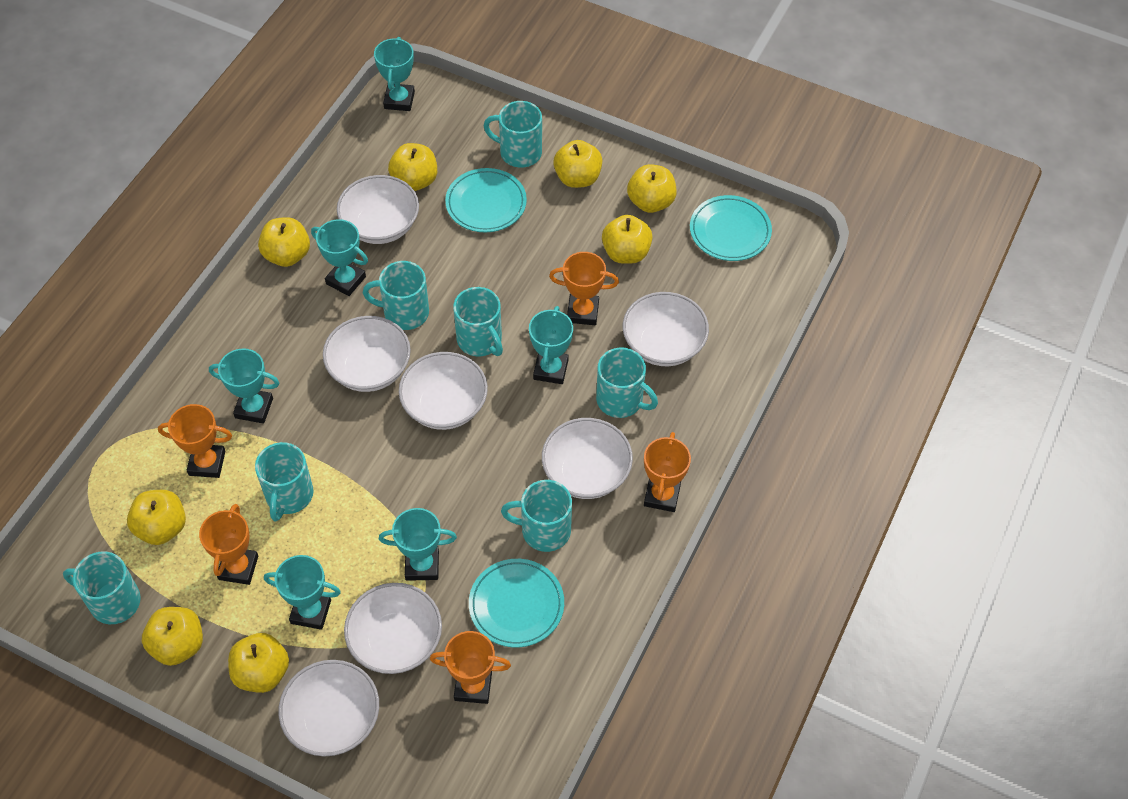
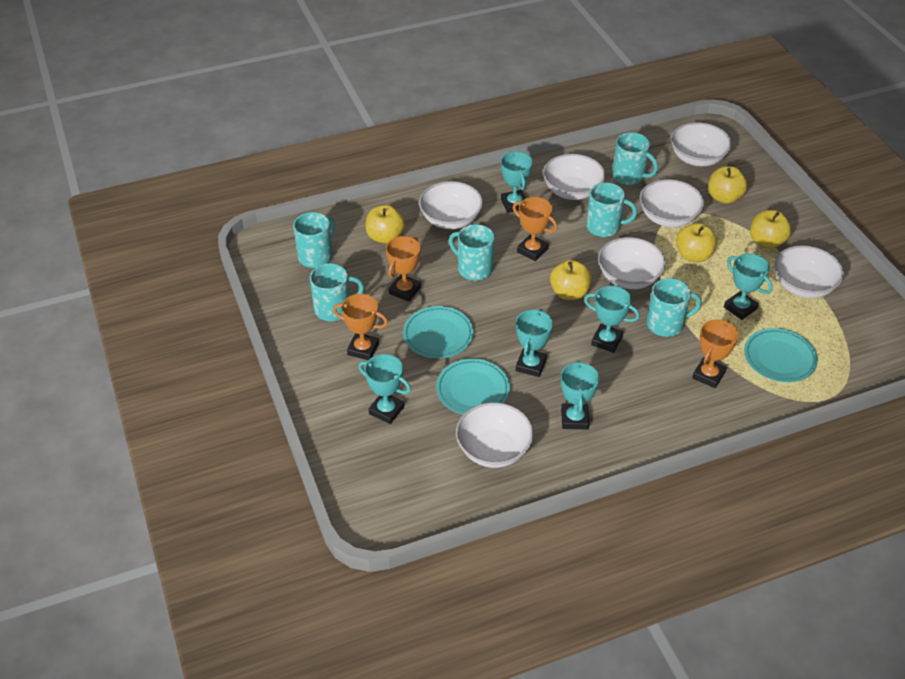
orange trophy: 5 -> 4
turquoise mug: 7 -> 6
yellow apple: 8 -> 5

